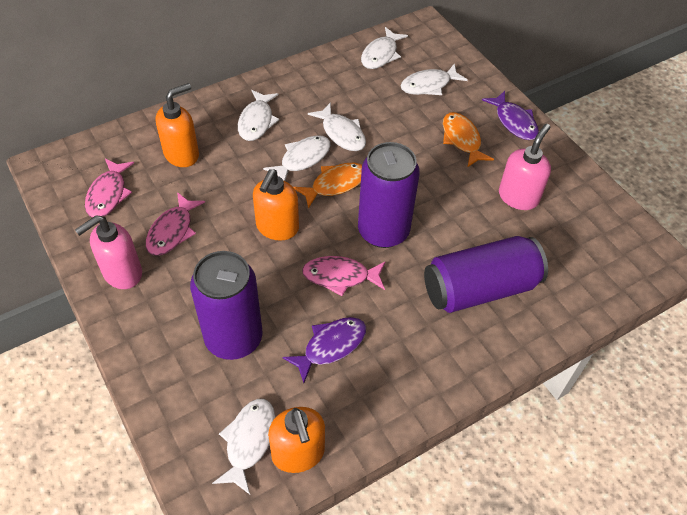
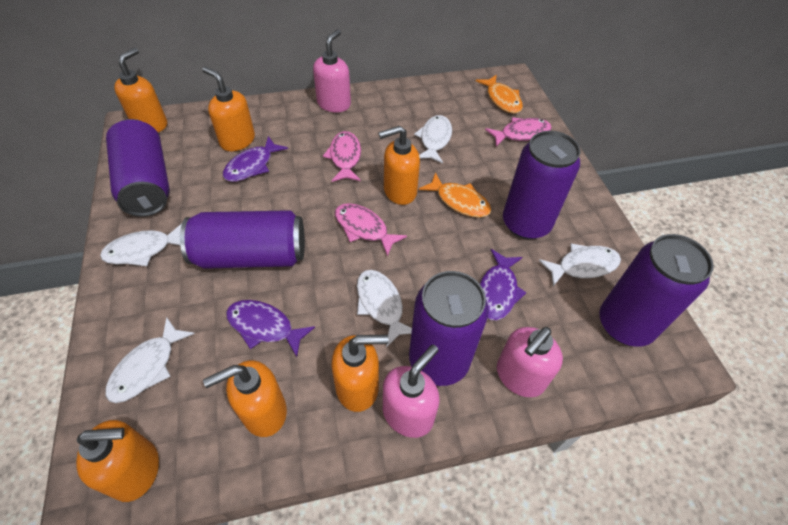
orange soap dispenser: 3 -> 6
pink soap dispenser: 2 -> 3
purple can: 3 -> 5
purple fish: 2 -> 3
white fish: 6 -> 5

